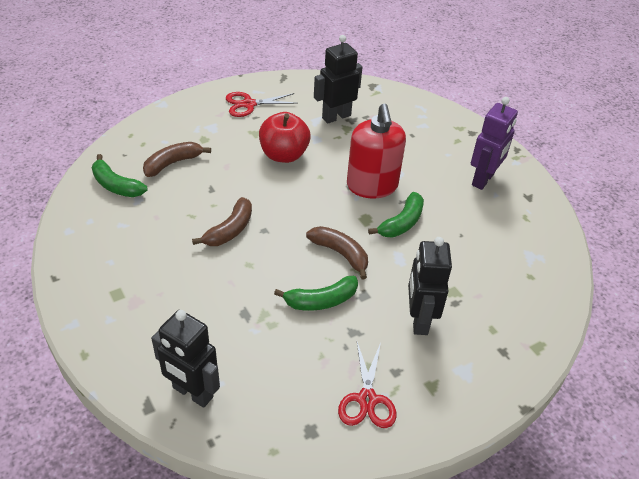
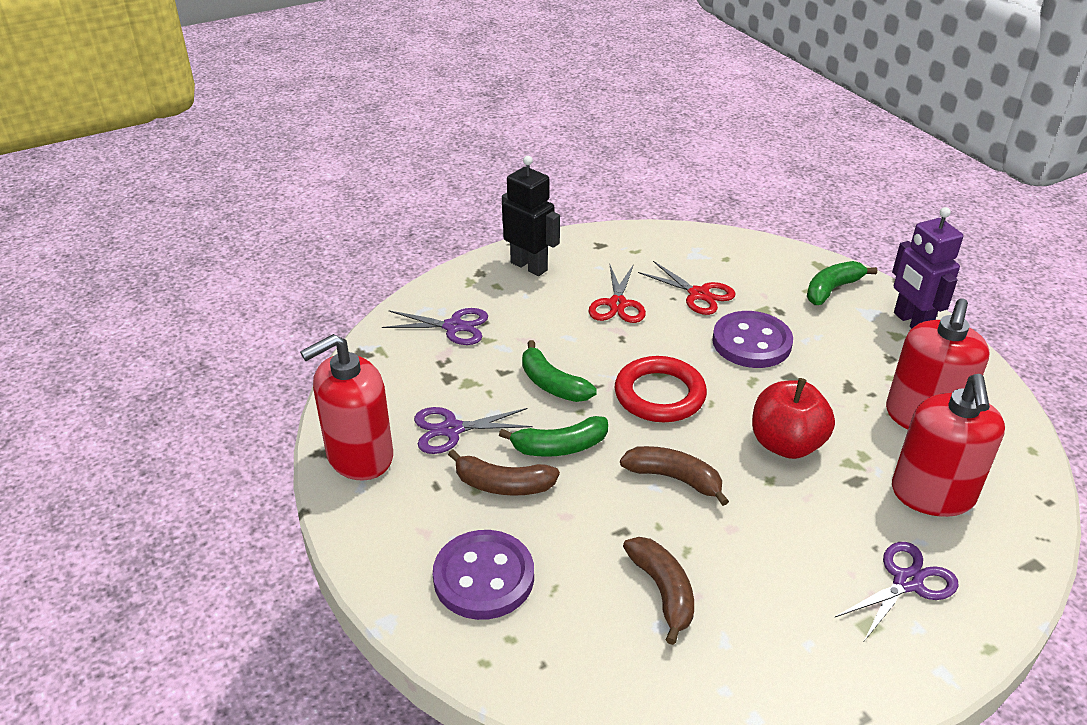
black robot: 3 -> 1
purple button: 0 -> 2
purple scissors: 0 -> 3
red ring: 0 -> 1
red soap dispenser: 1 -> 3

